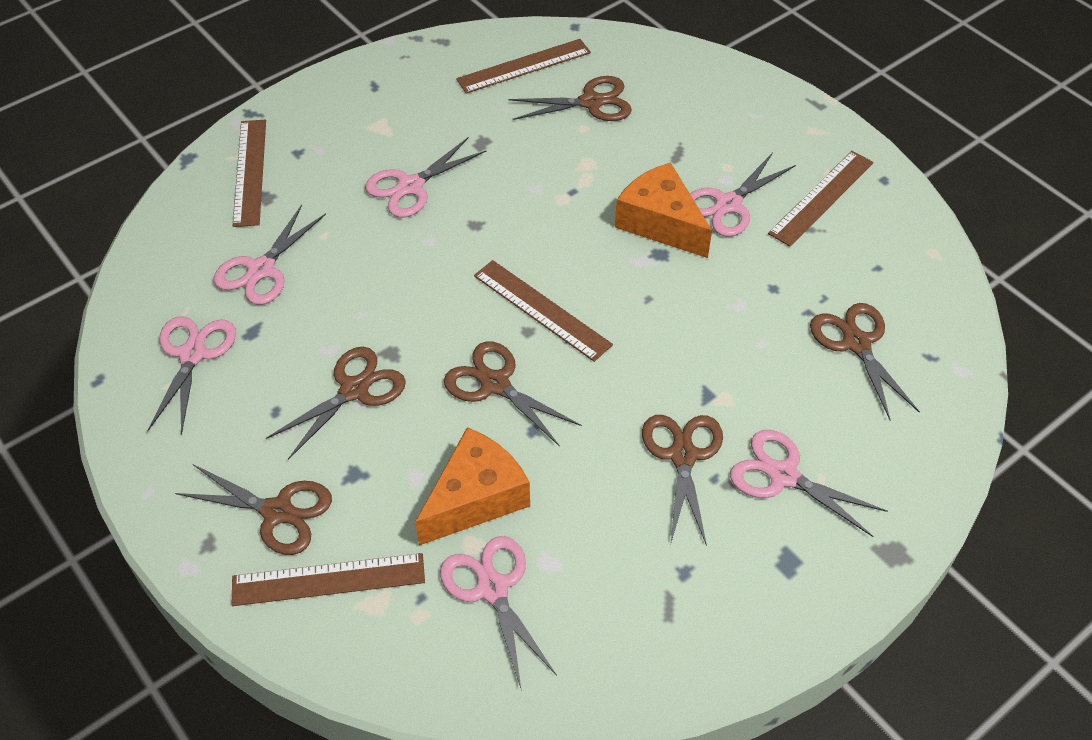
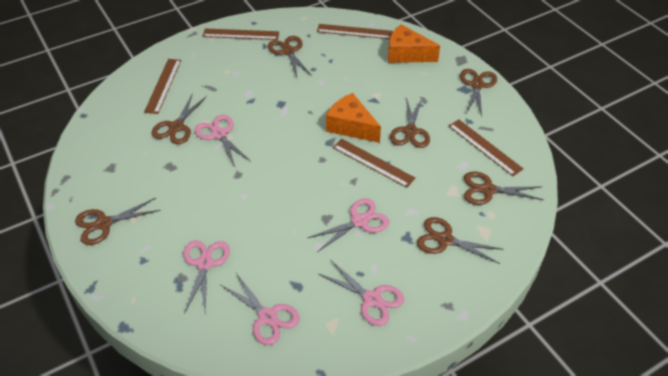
brown scissors: 6 -> 7
pink scissors: 6 -> 5

